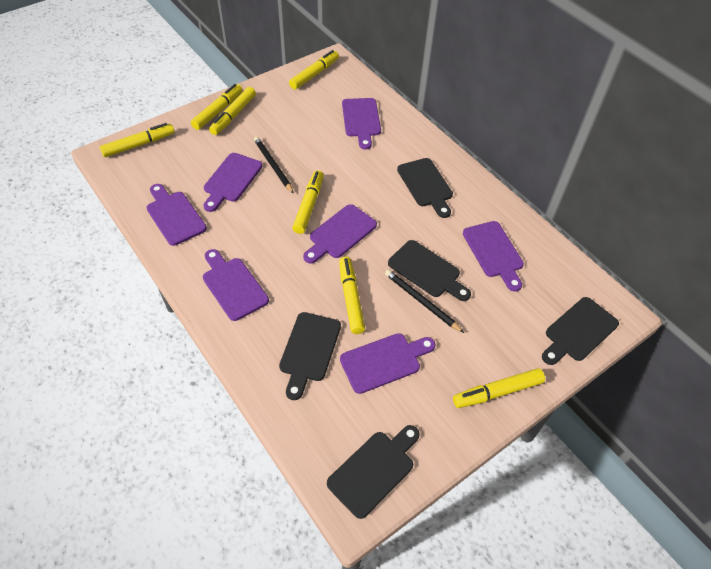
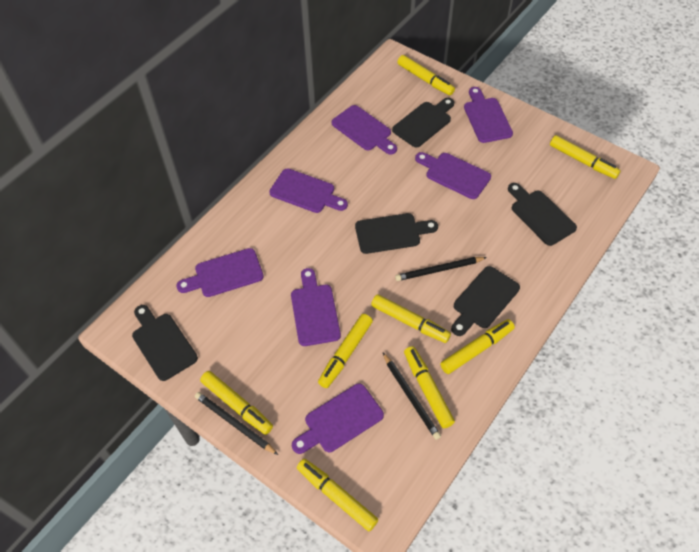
black pencil: 2 -> 3
yellow marker: 7 -> 8

